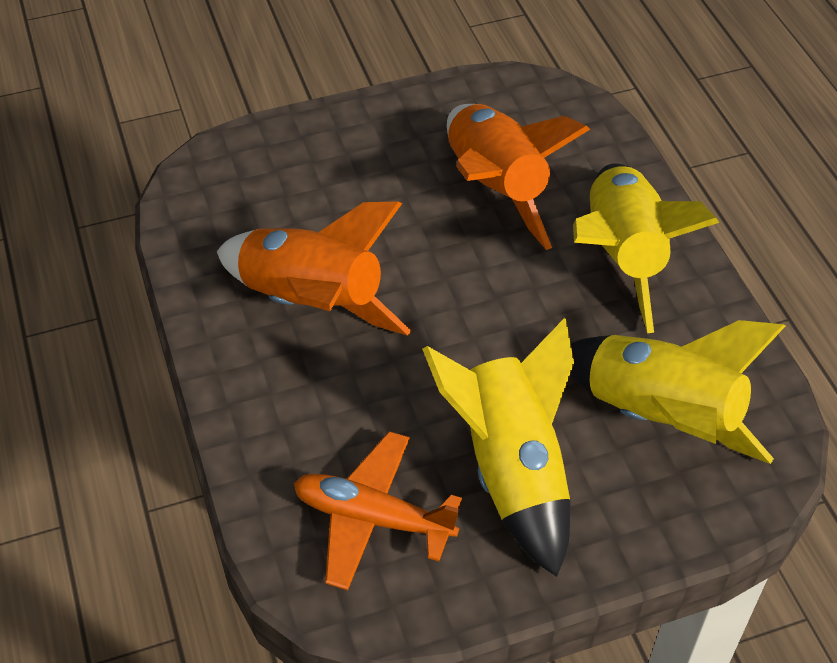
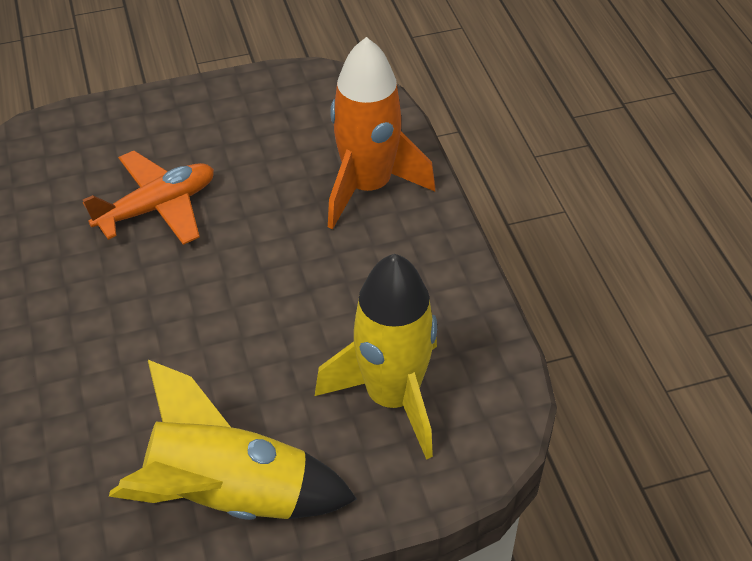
orange rocket: 2 -> 1
yellow rocket: 3 -> 2

